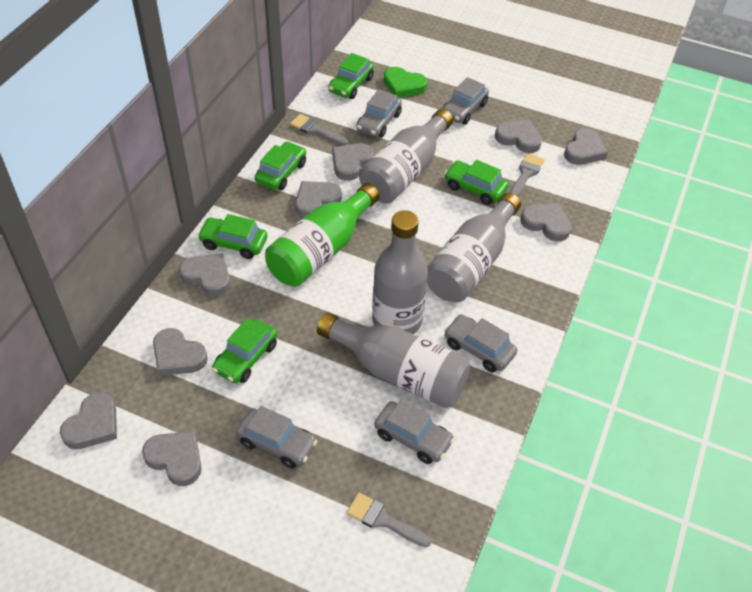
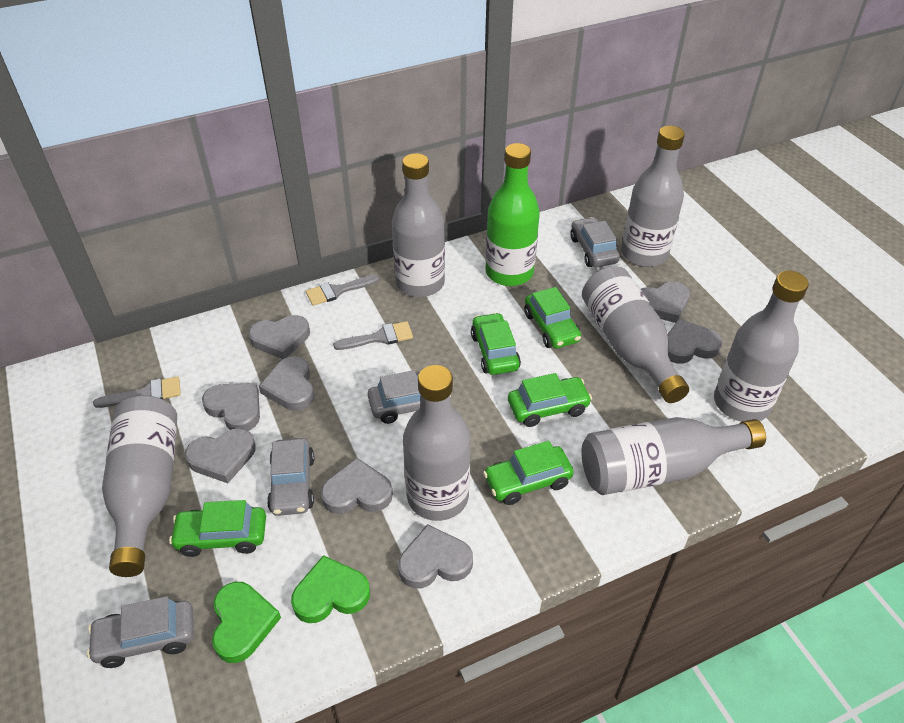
green heart: 1 -> 2
grey bottle: 4 -> 7
grey car: 5 -> 4
grey heart: 9 -> 8

